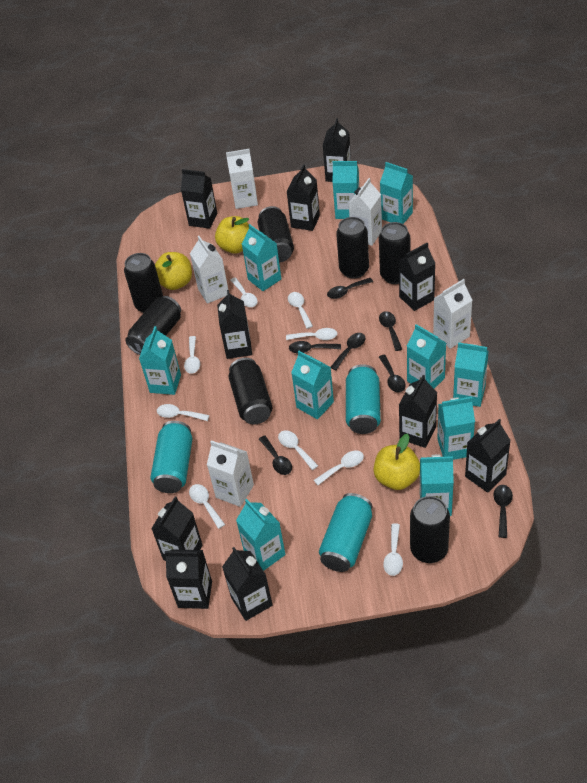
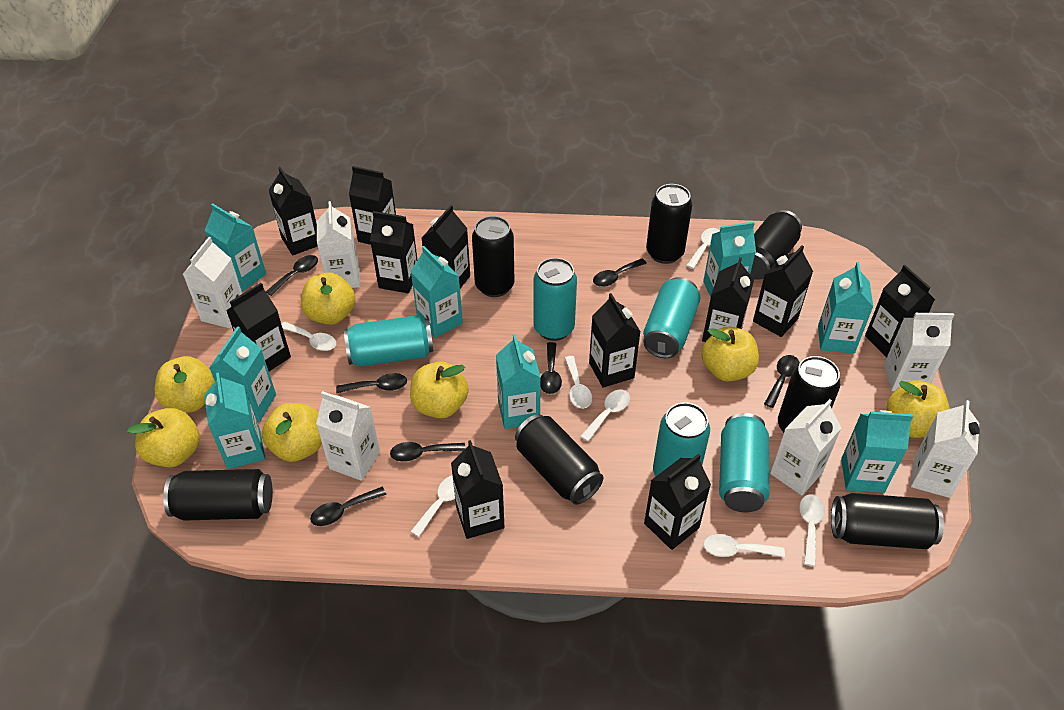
black carton: 10 -> 11
turquoise can: 3 -> 5
turquoise carton: 10 -> 8
white carton: 5 -> 6
white spoon: 9 -> 7
yellow apple: 3 -> 7

